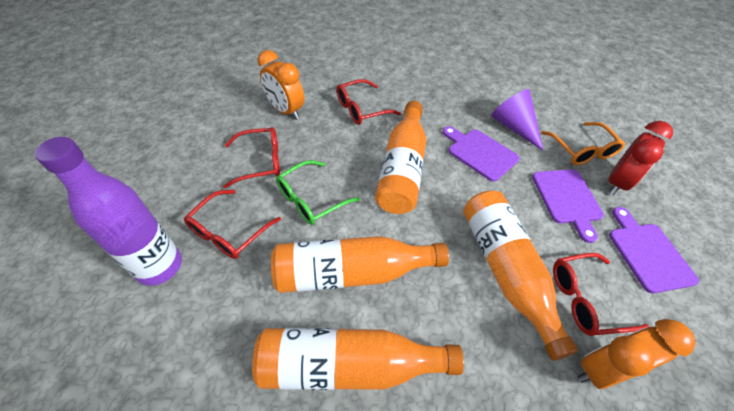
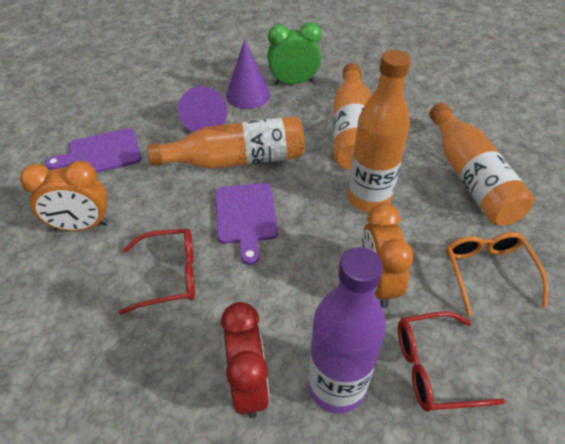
green clock: 0 -> 1
green glasses: 1 -> 0
purple cone: 1 -> 2
purple cutting board: 3 -> 2
red glasses: 4 -> 2

